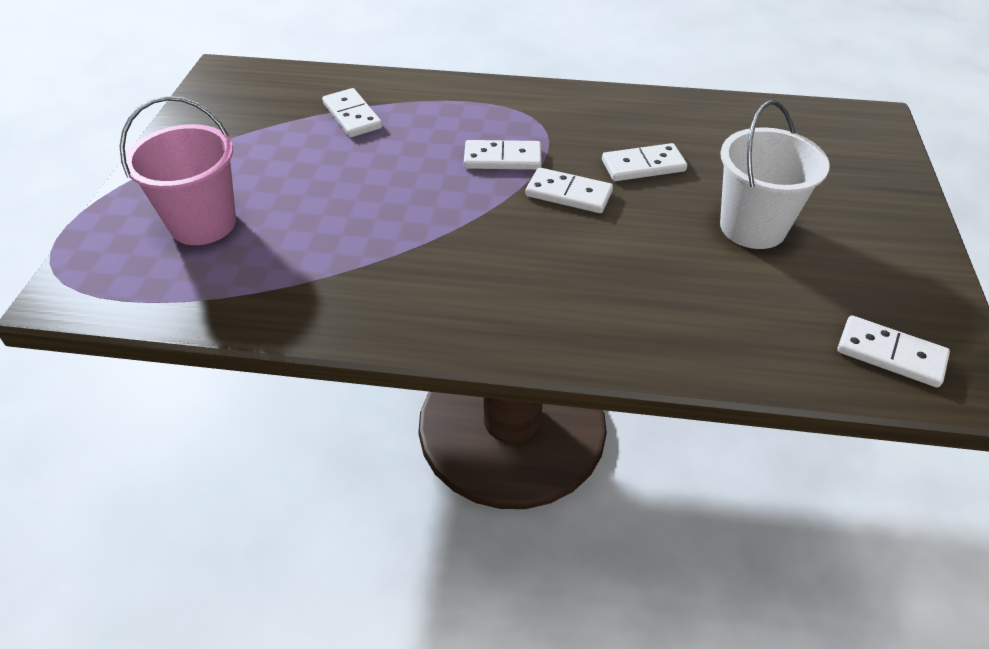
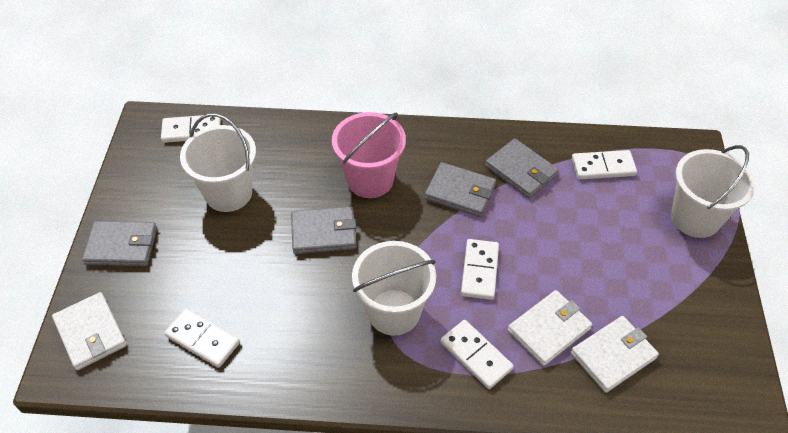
grey wallet: 0 -> 4
white bucket: 1 -> 3
white wallet: 0 -> 3

